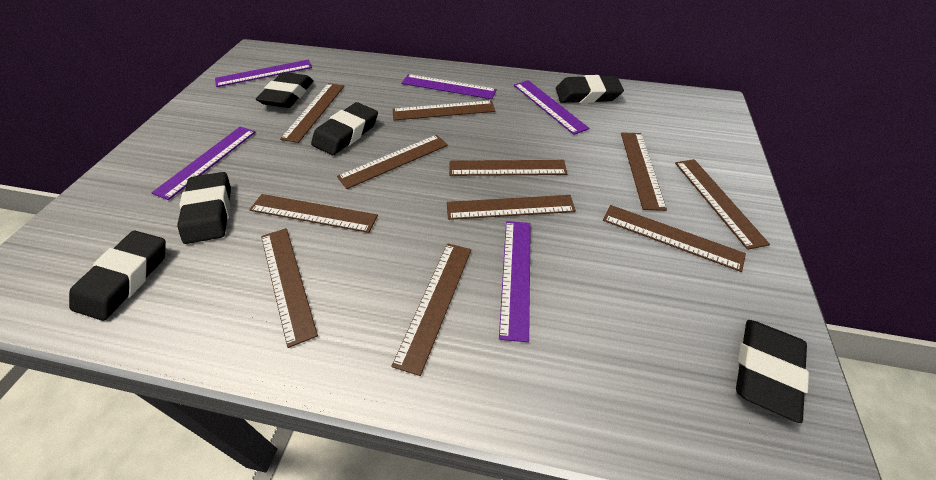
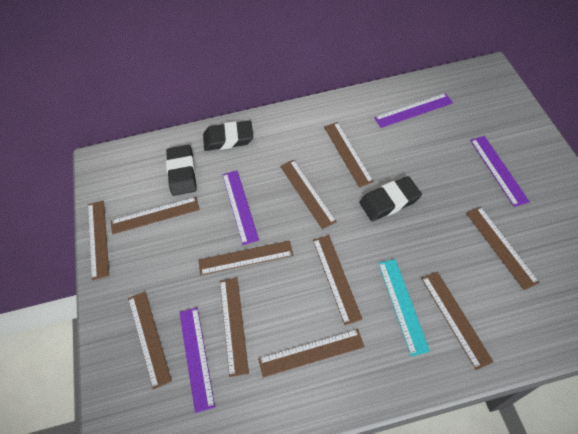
black eraser: 6 -> 3
purple ruler: 5 -> 4
turquoise ruler: 0 -> 1

